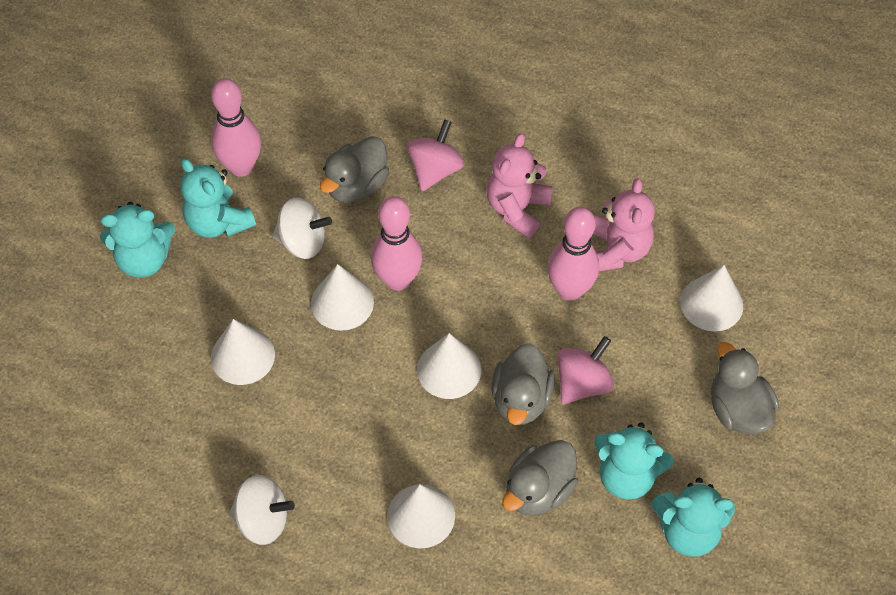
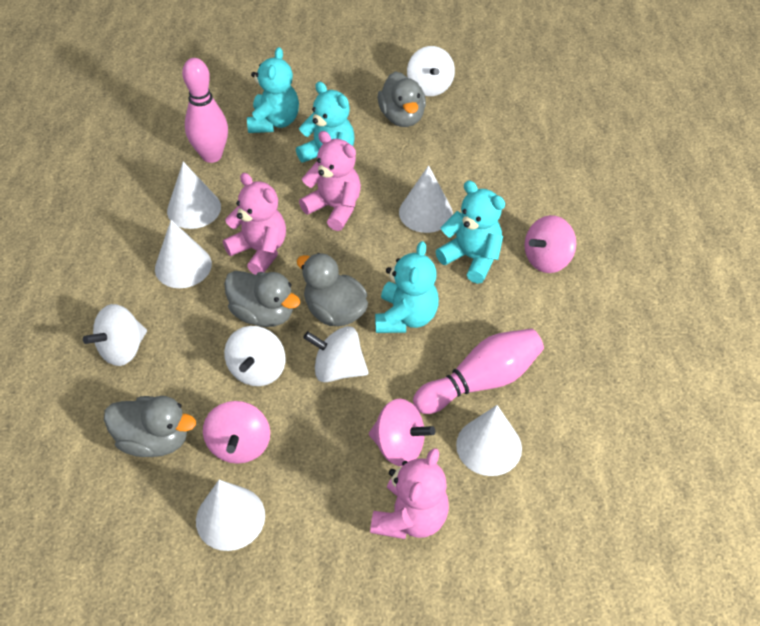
pink bowling pin: 3 -> 2
pink spinning top: 2 -> 3
pink teddy bear: 2 -> 3
white spinning top: 2 -> 4

